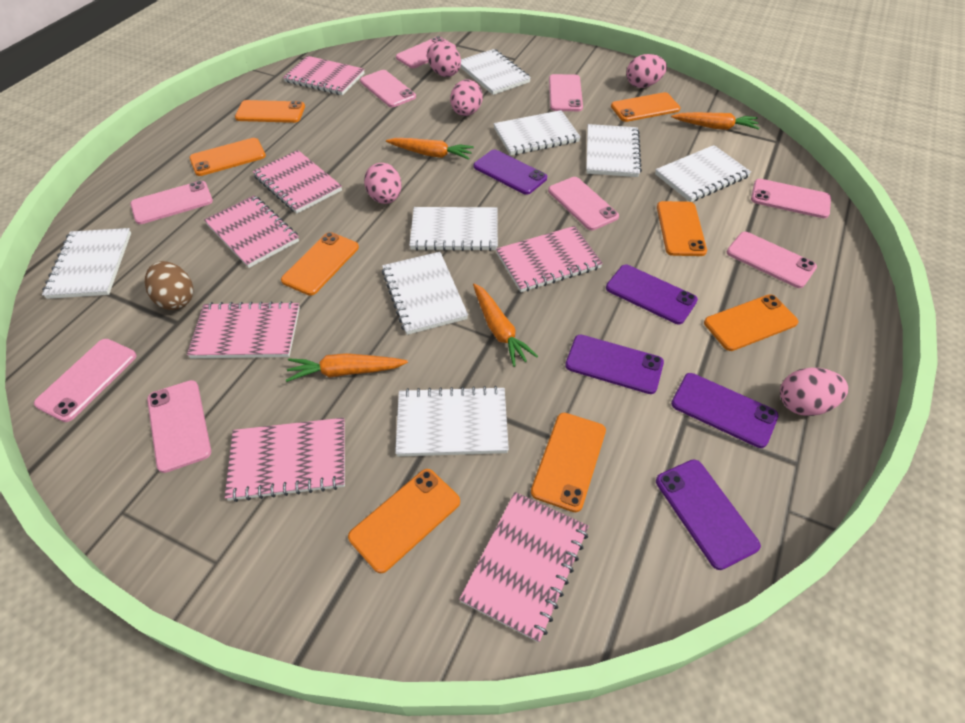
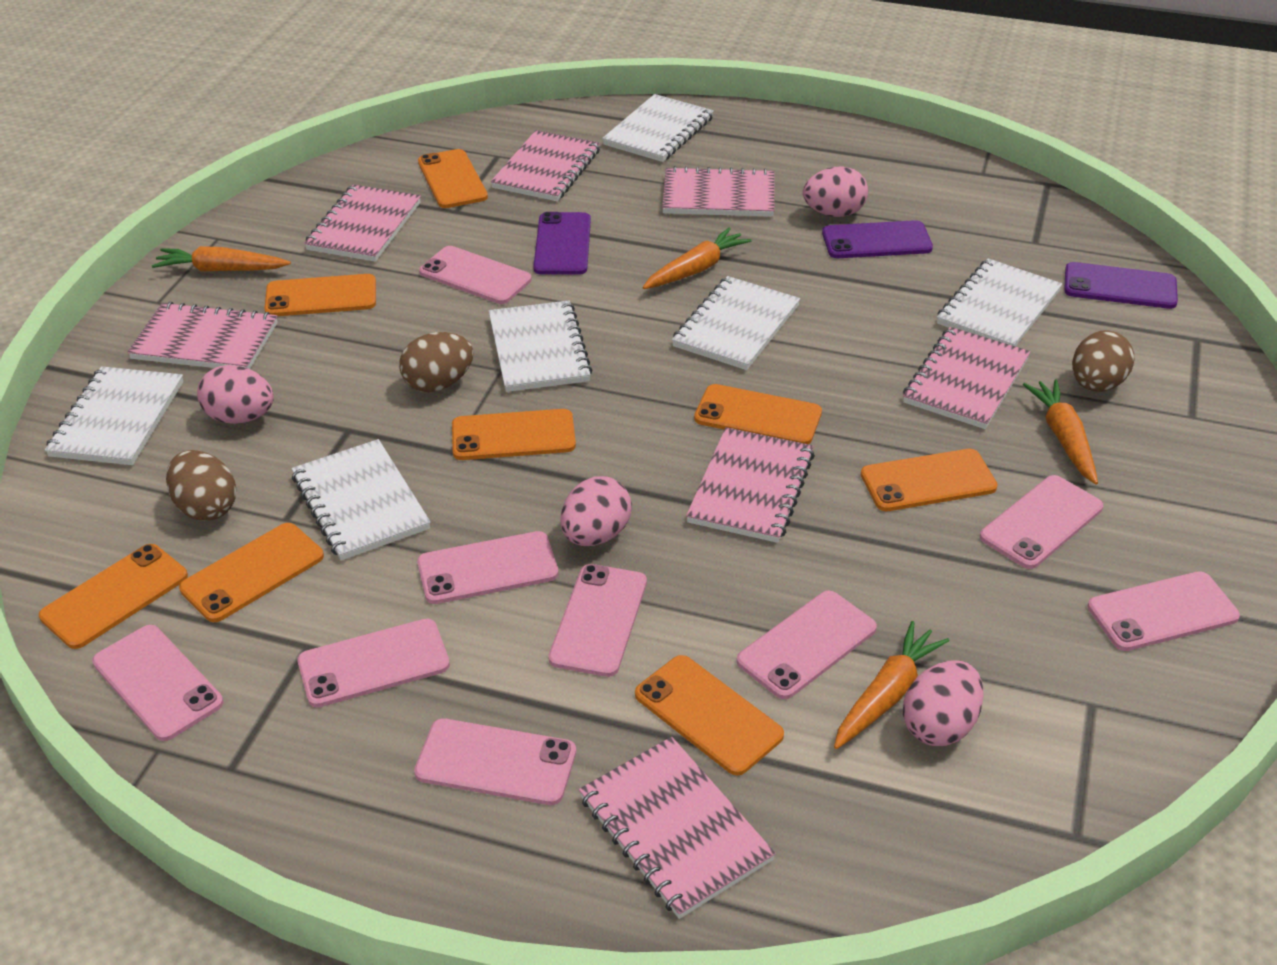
brown egg: 1 -> 3
pink egg: 5 -> 4
purple phone: 5 -> 3
white notebook: 8 -> 6

